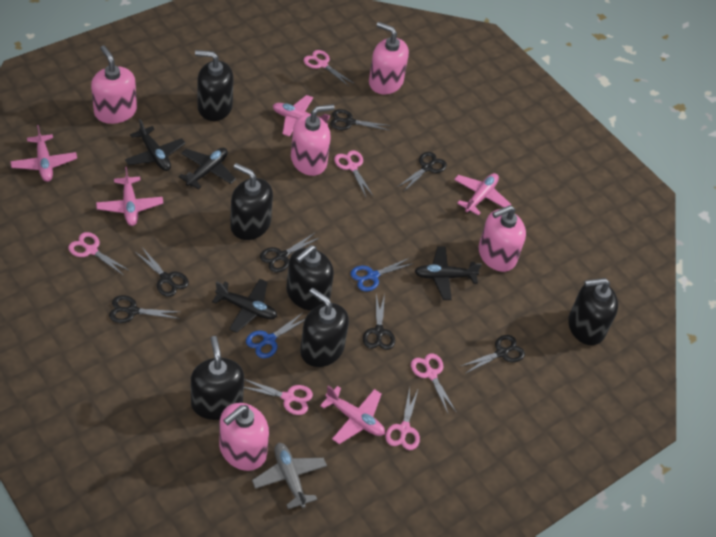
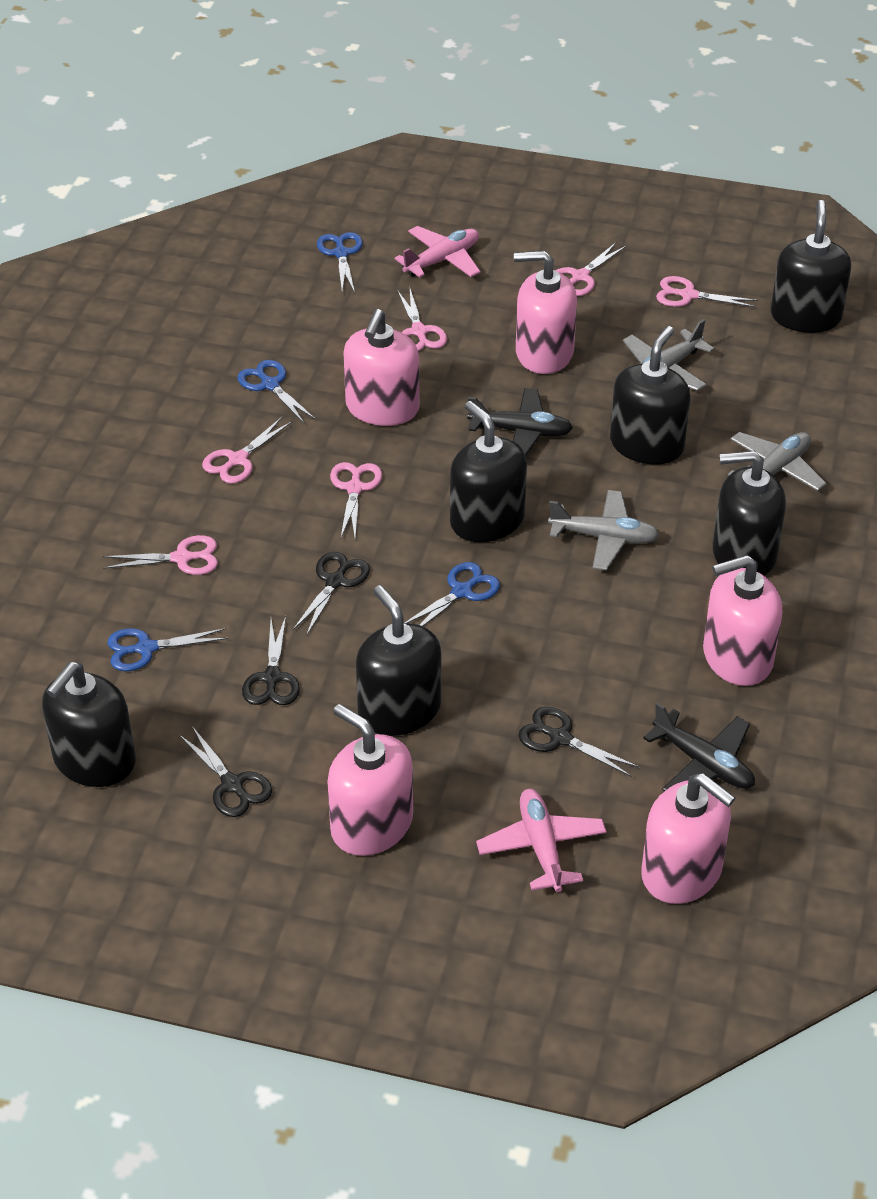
black plane: 4 -> 2
black scissors: 7 -> 4
blue scissors: 2 -> 4
grey plane: 1 -> 3
pink plane: 5 -> 2

